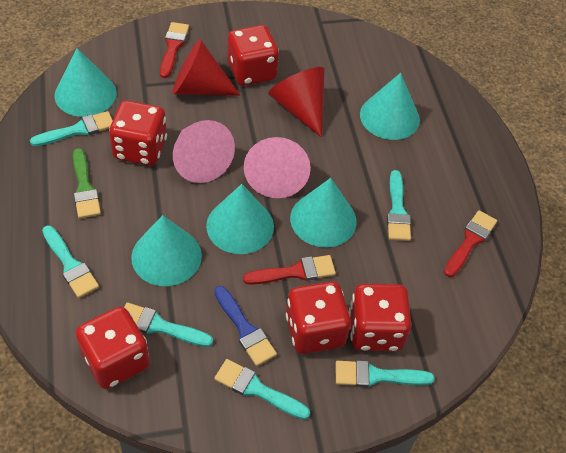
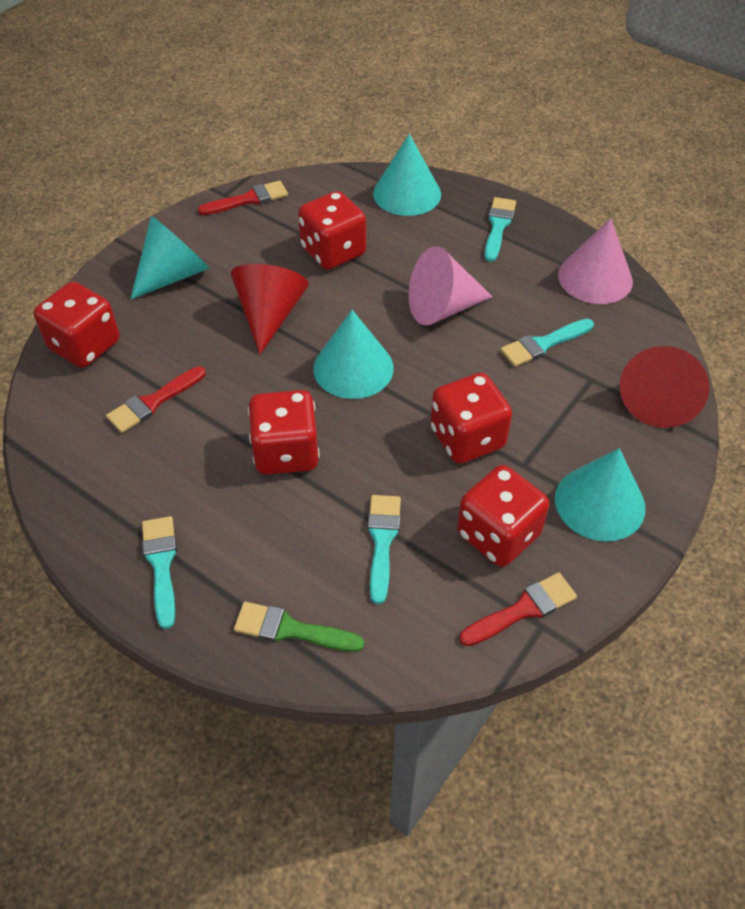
blue brush: 1 -> 0
turquoise brush: 6 -> 4
turquoise cone: 5 -> 4

